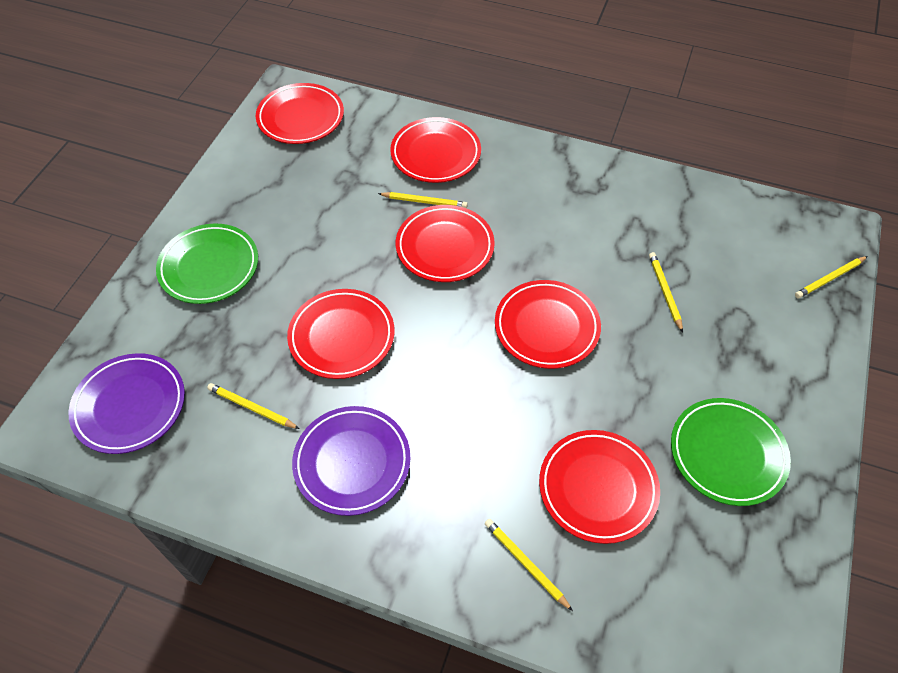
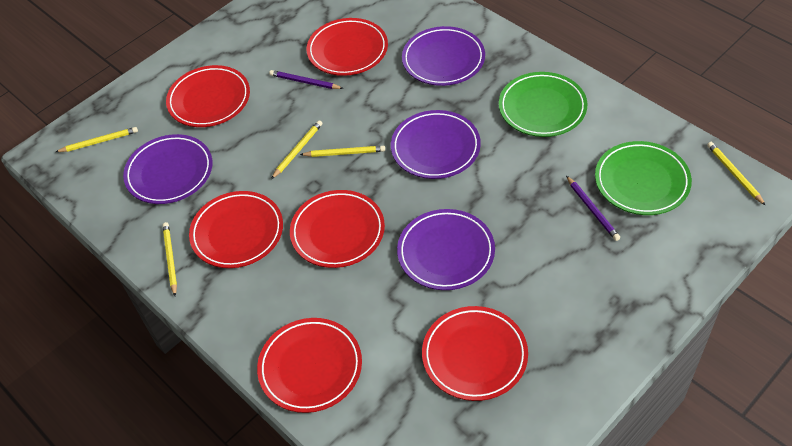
purple pencil: 0 -> 2
purple plate: 2 -> 4

